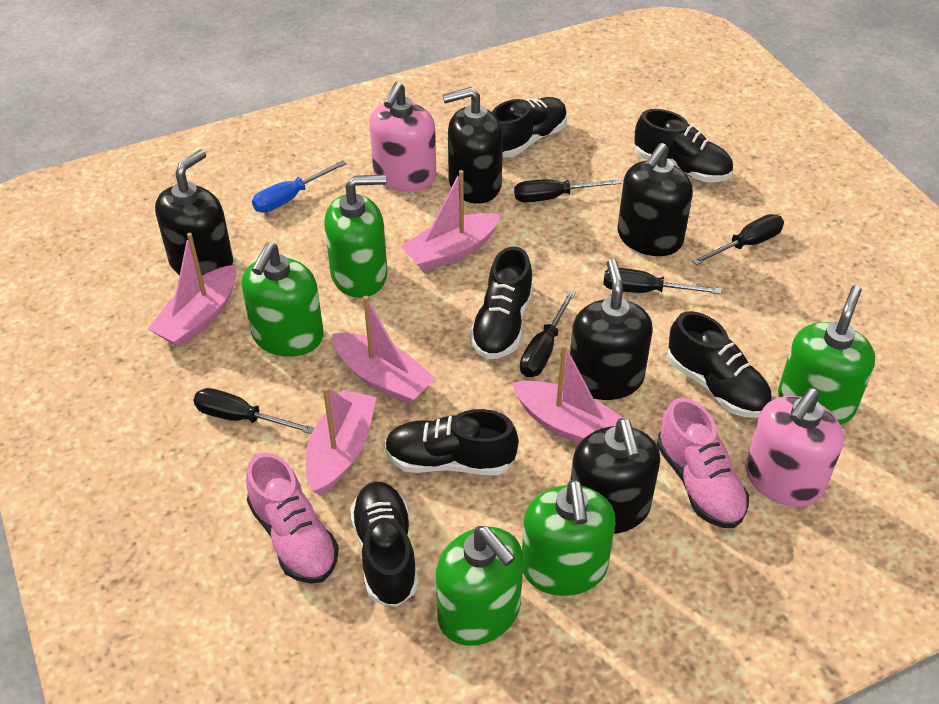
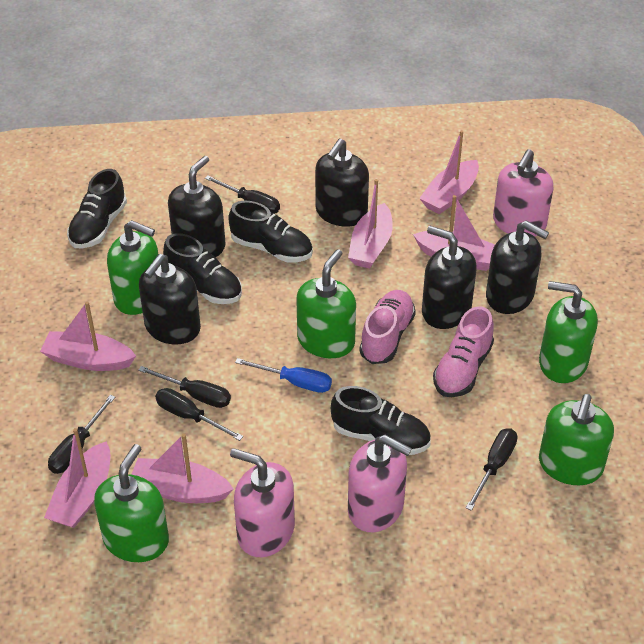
black shoe: 6 -> 4
pink boat: 5 -> 6
pink soap dispenser: 2 -> 3

